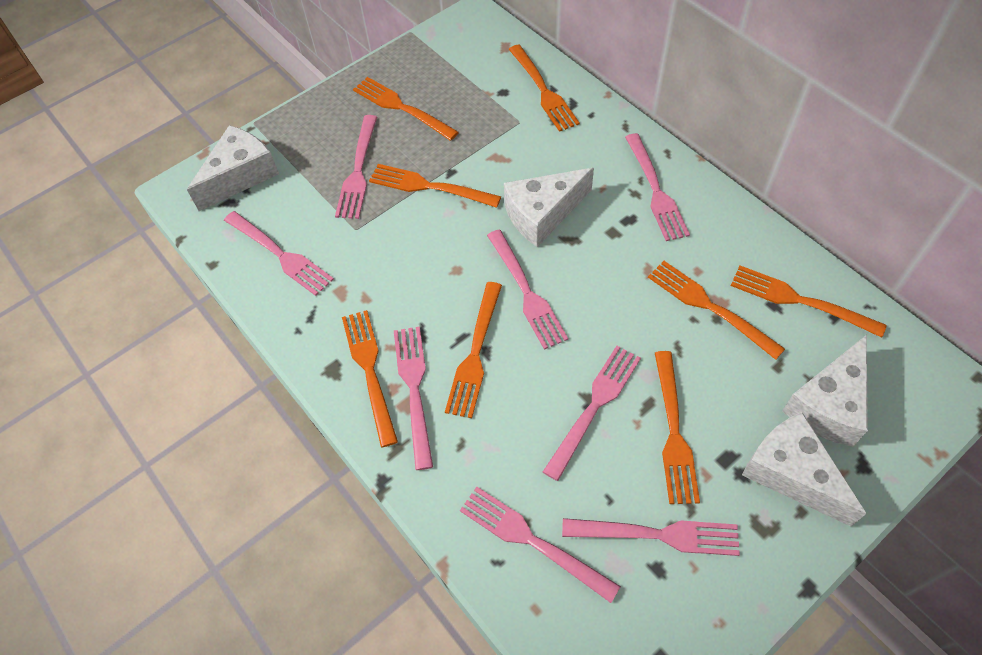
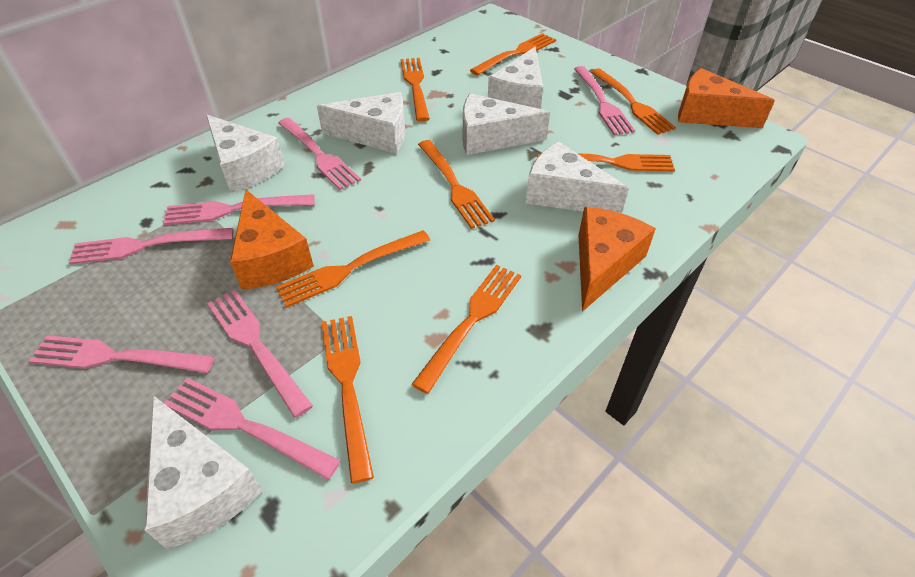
orange cheese: 0 -> 3
pink fork: 8 -> 7
white cheese: 4 -> 6

